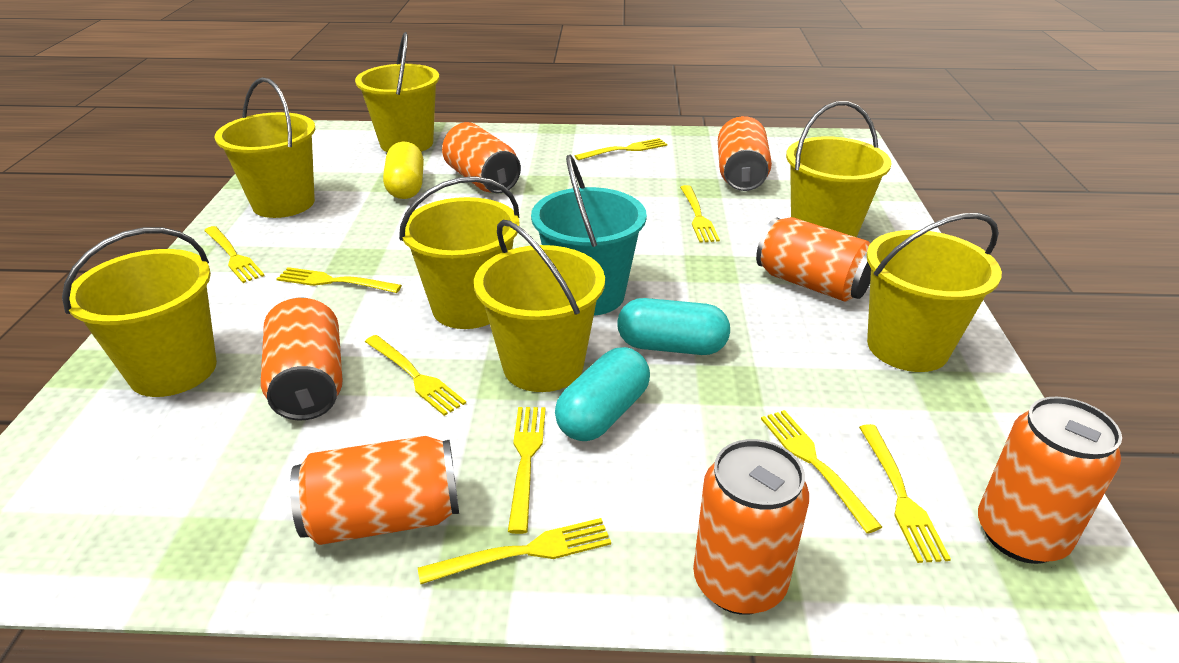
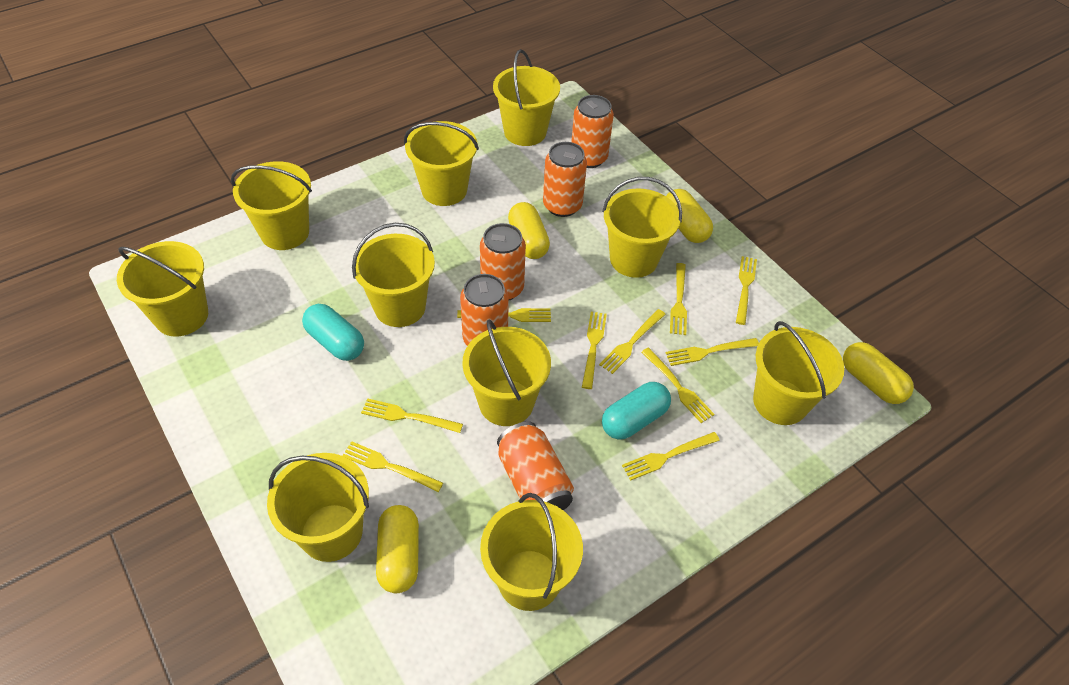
orange can: 7 -> 5
turquoise bucket: 1 -> 0
yellow bucket: 7 -> 10
yellow capsule: 1 -> 4
yellow fork: 9 -> 10

